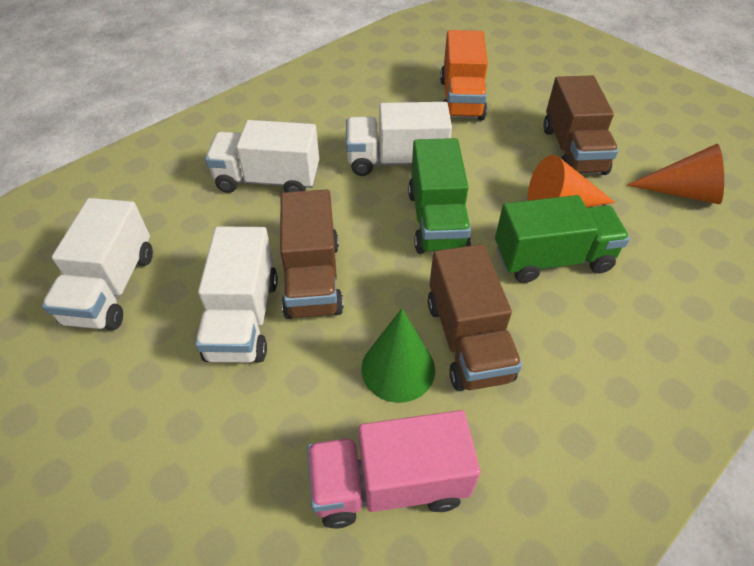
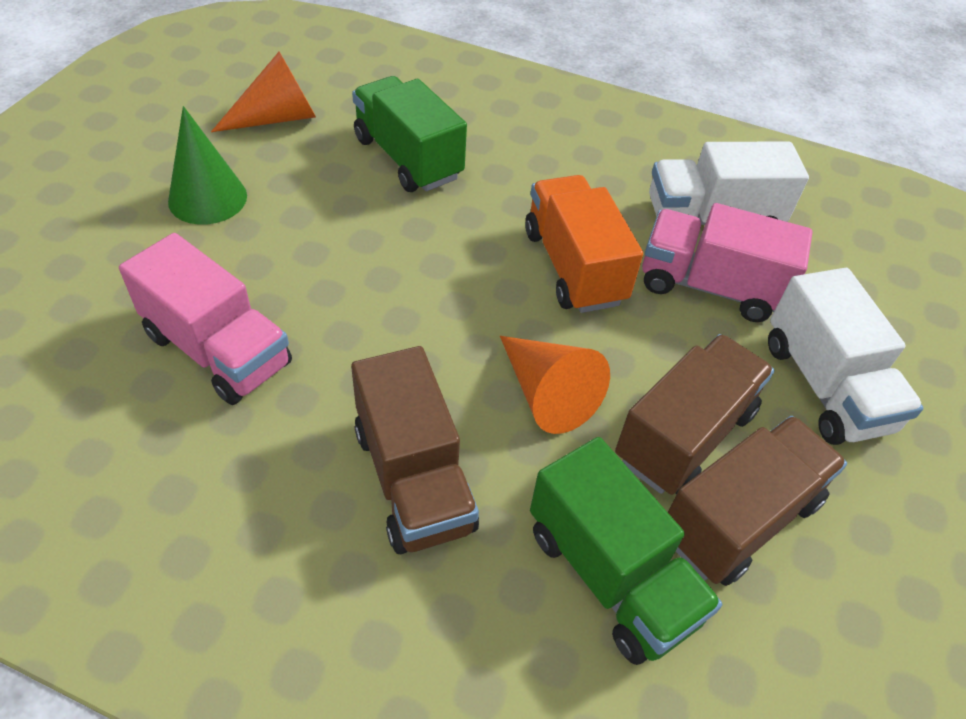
pink truck: 1 -> 2
white truck: 4 -> 2

